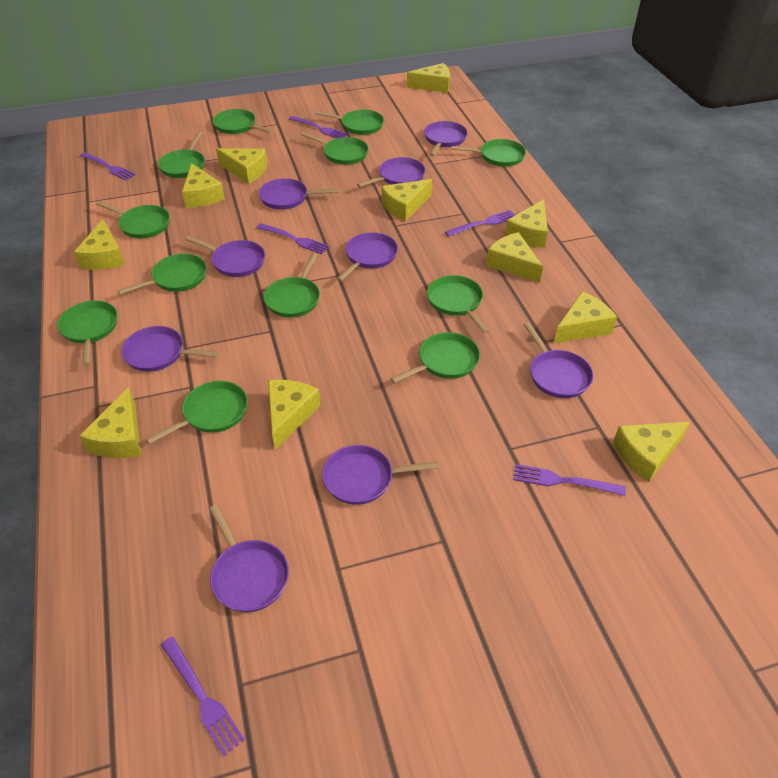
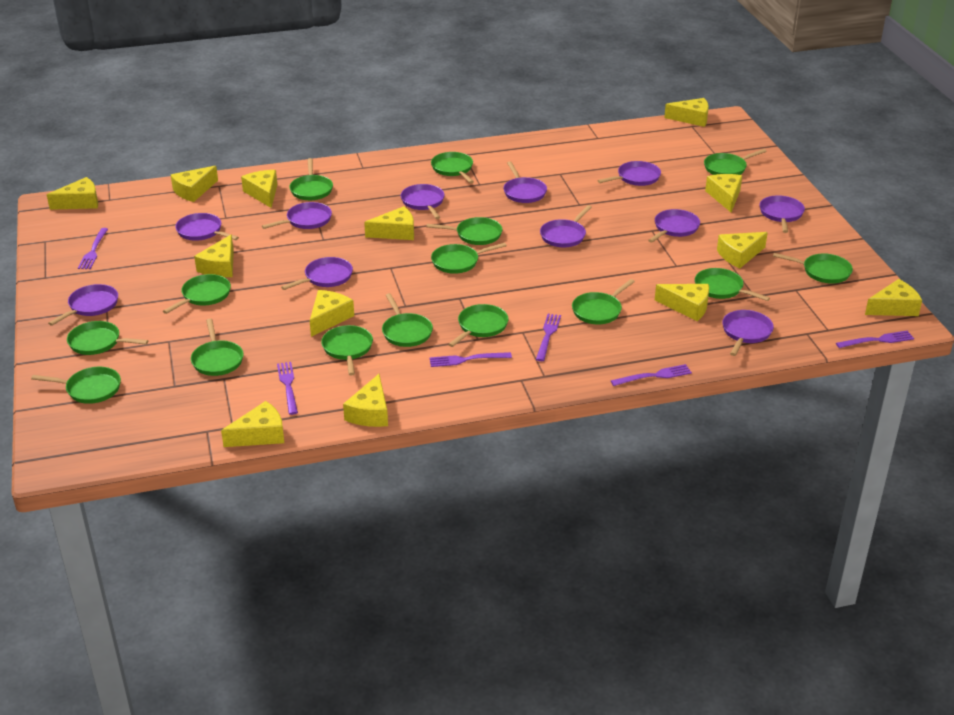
green pan: 12 -> 15
purple pan: 9 -> 11
yellow cheese: 11 -> 13

